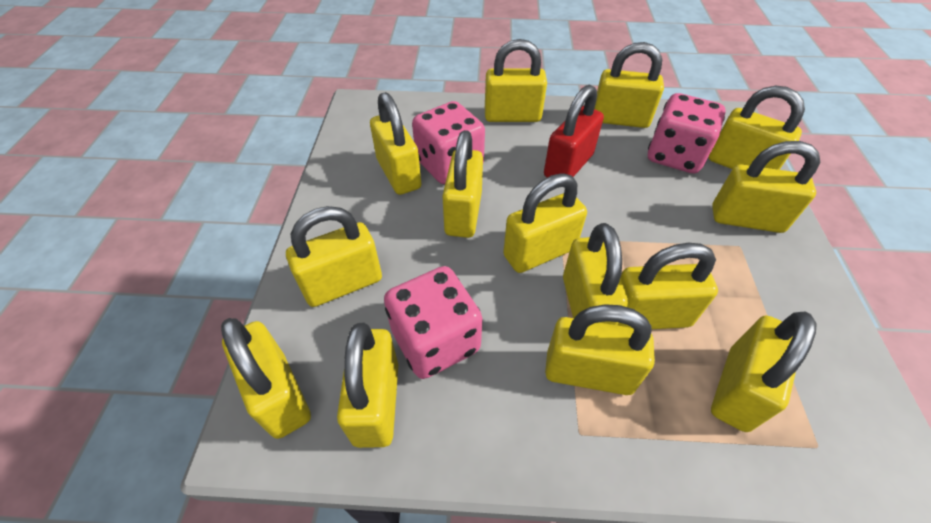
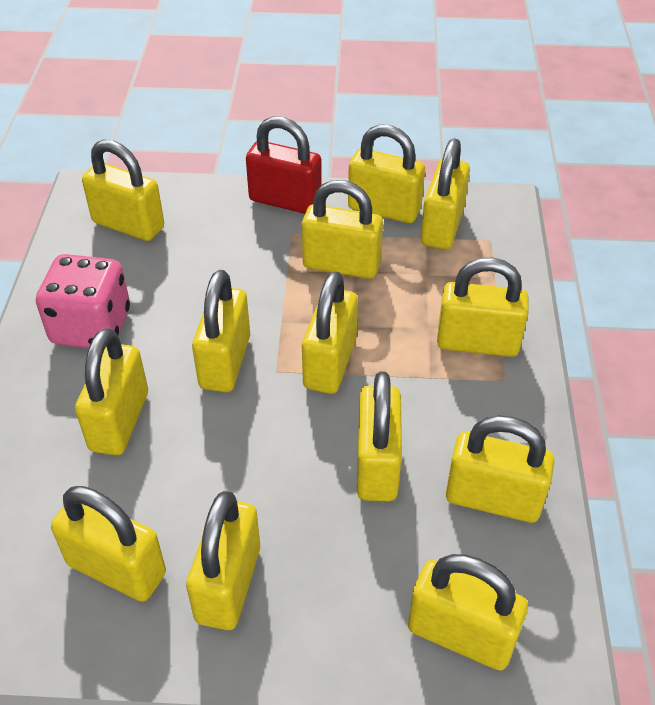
pink dice: 3 -> 1
yellow padlock: 14 -> 13

